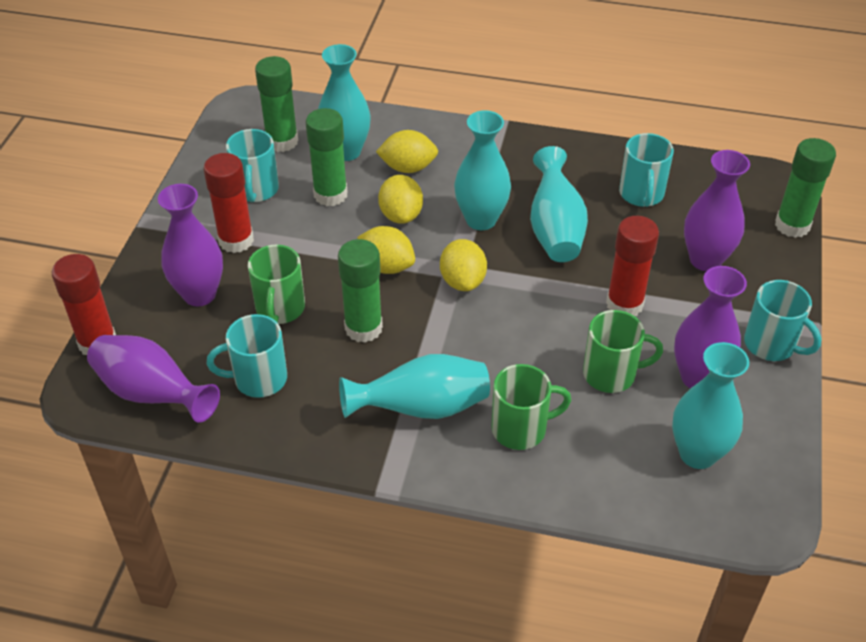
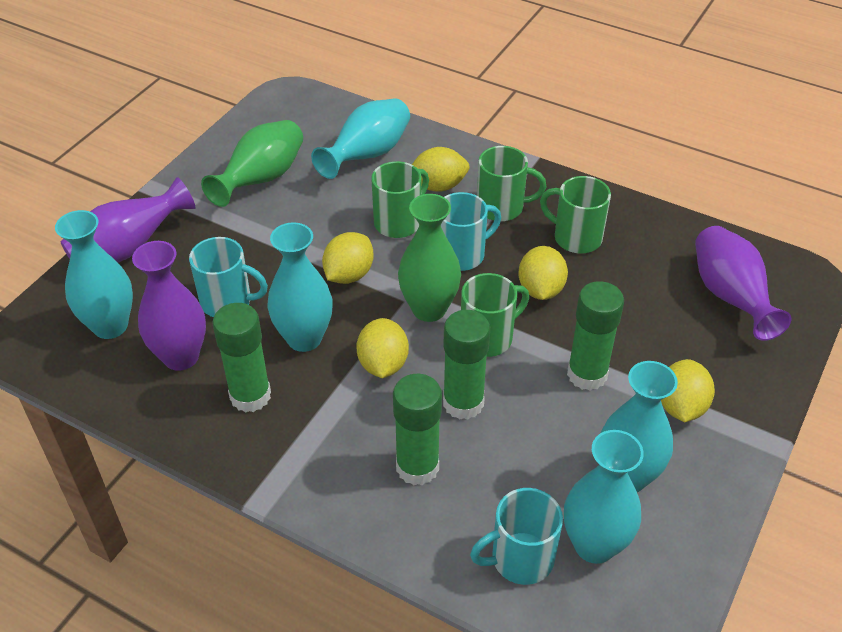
green mug: 3 -> 4
green vase: 0 -> 2
purple vase: 4 -> 3
red glue stick: 3 -> 0
turquoise mug: 4 -> 3
yellow lemon: 4 -> 5

